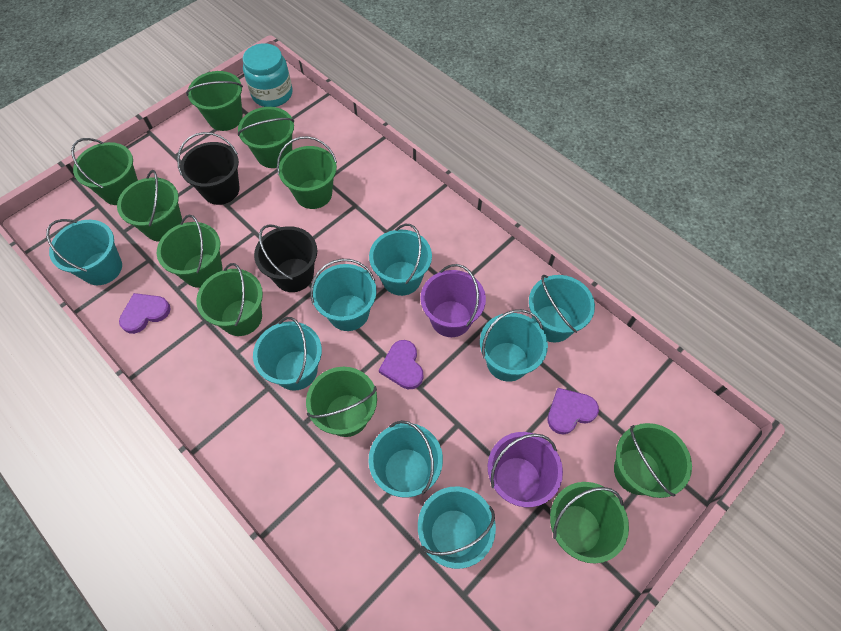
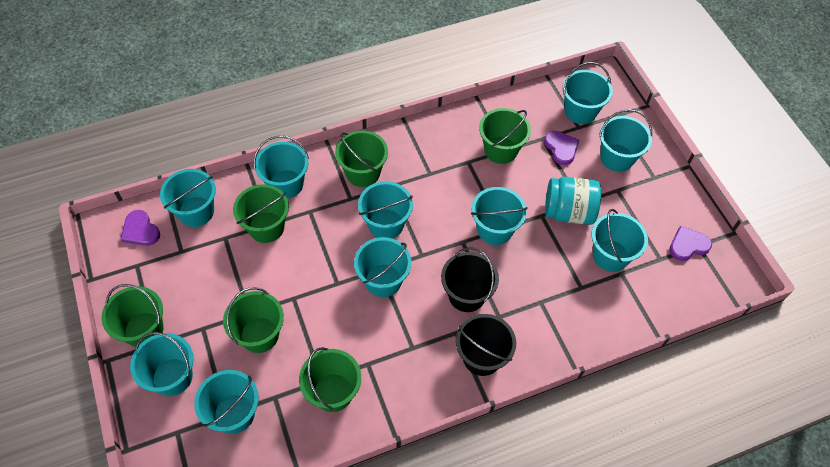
green bucket: 10 -> 6
purple bucket: 2 -> 0
turquoise bucket: 8 -> 10

